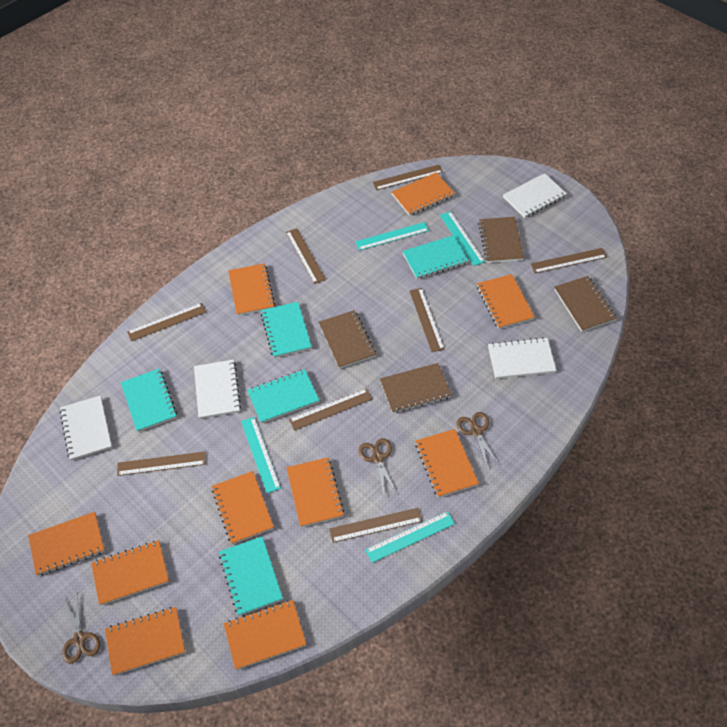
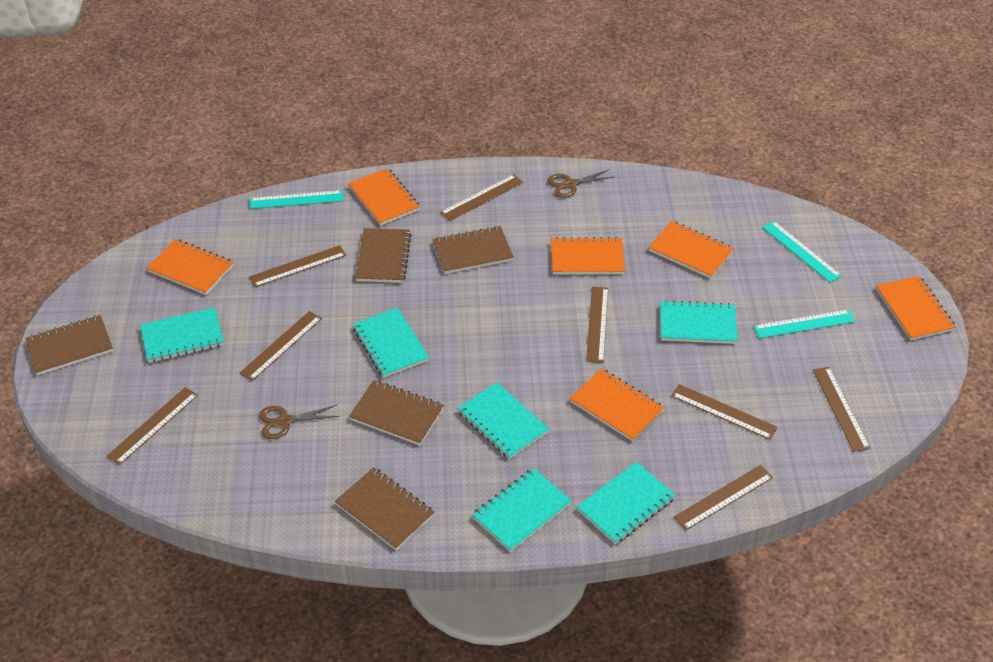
brown notebook: 4 -> 5
brown scissors: 3 -> 2
orange notebook: 10 -> 6
turquoise notebook: 5 -> 6
turquoise ruler: 4 -> 3
white notebook: 4 -> 0

